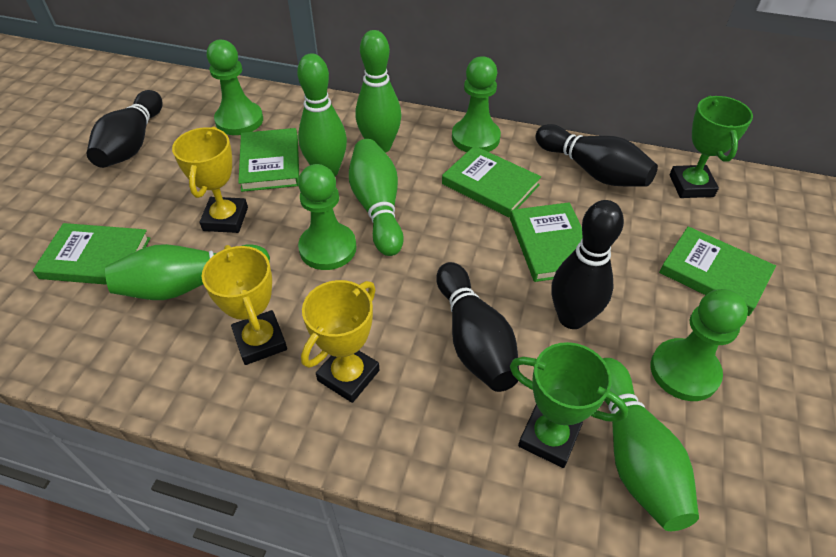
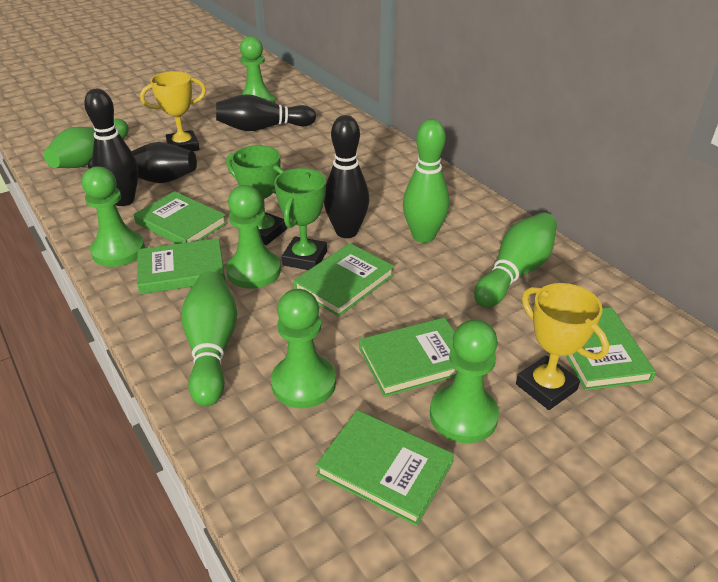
green book: 5 -> 6
green bowling pin: 5 -> 4
green pawn: 4 -> 5
yellow trophy: 3 -> 2

